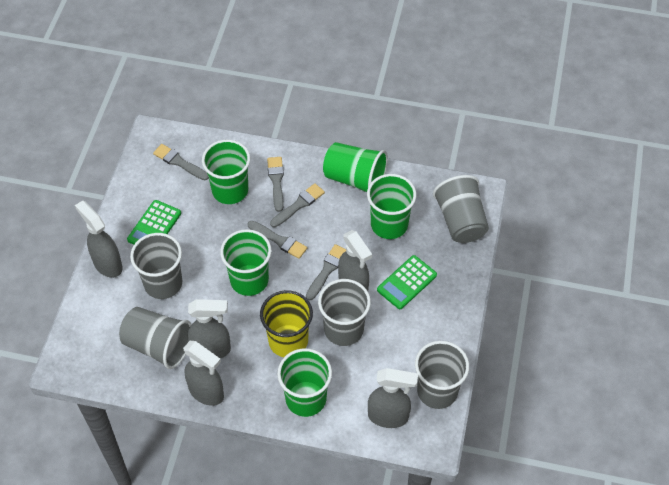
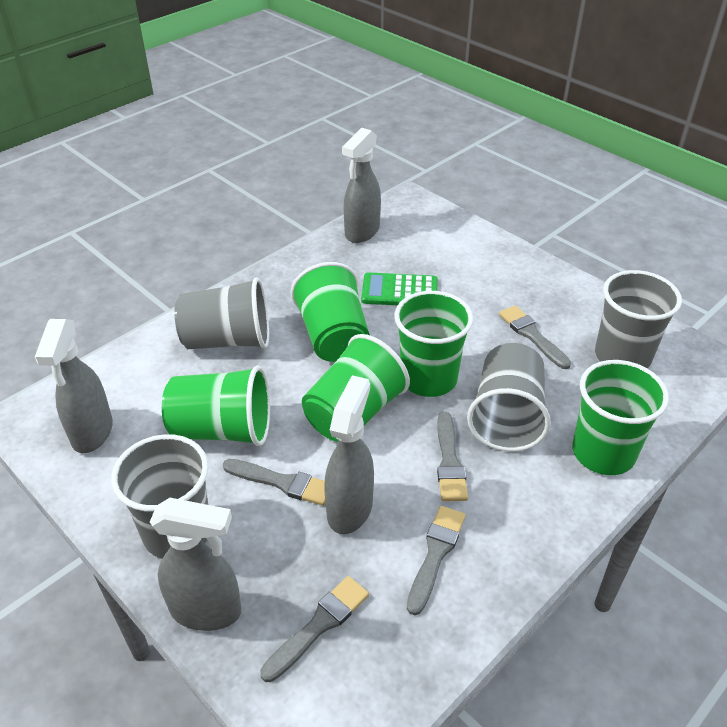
green calculator: 2 -> 1
grey cup: 5 -> 4
grey spray bottle: 5 -> 4
yellow cup: 1 -> 0

